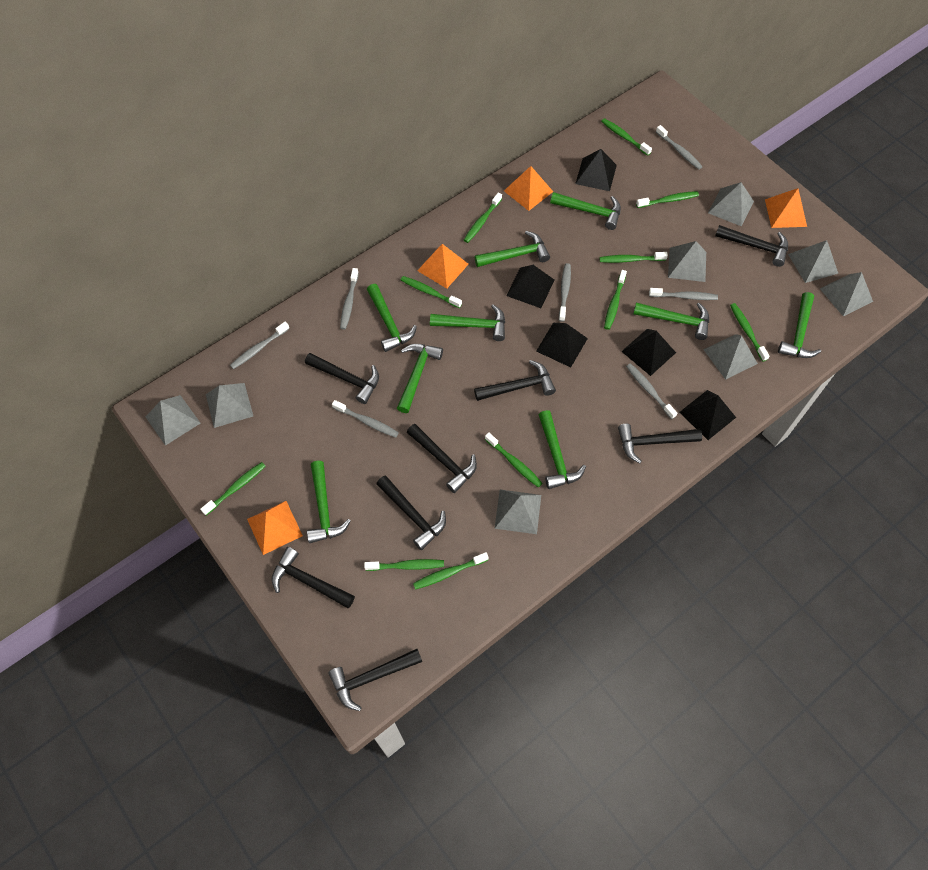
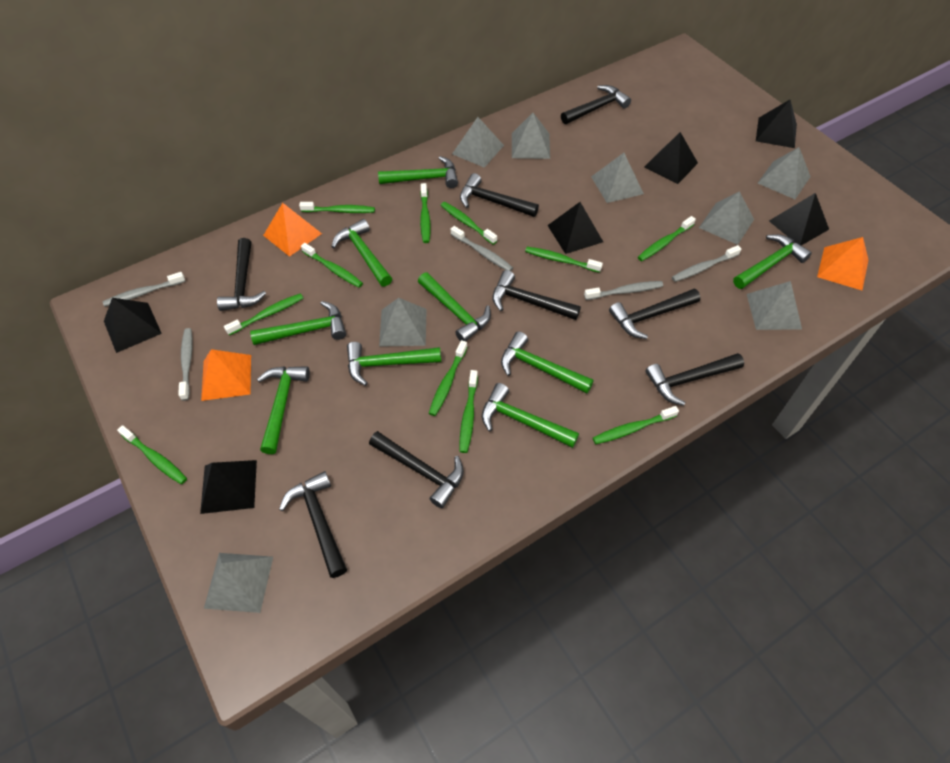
black pyramid: 5 -> 6
grey toothbrush: 7 -> 5
orange pyramid: 4 -> 3

